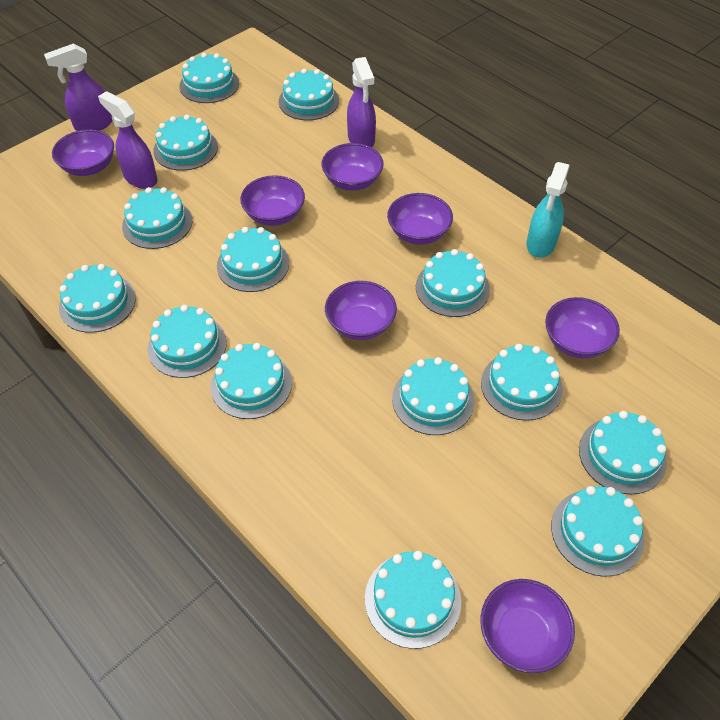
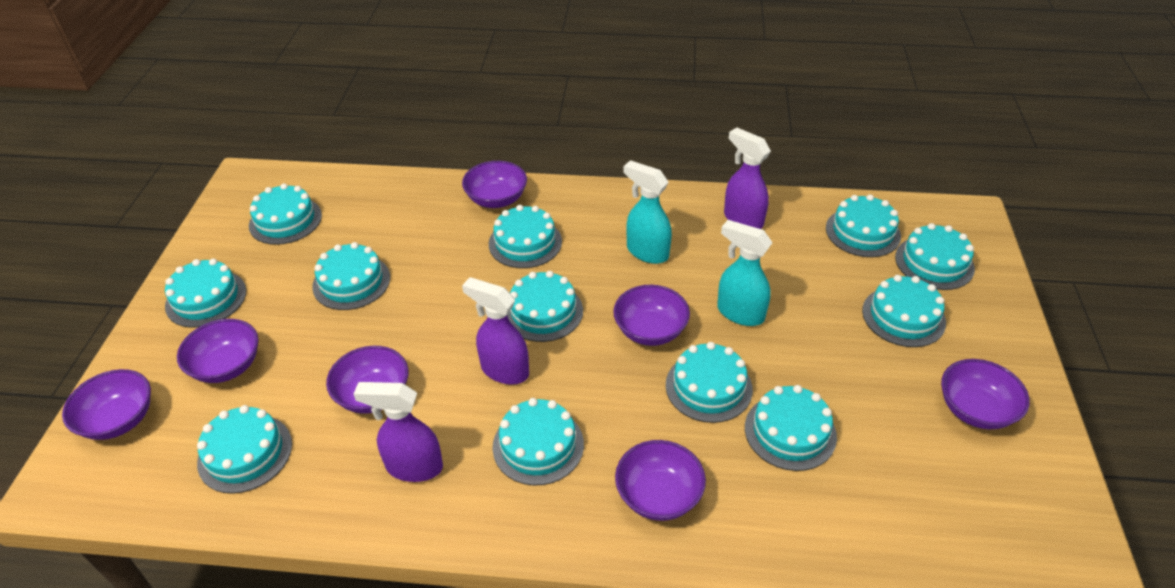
turquoise cake: 14 -> 12
turquoise spray bottle: 1 -> 2

